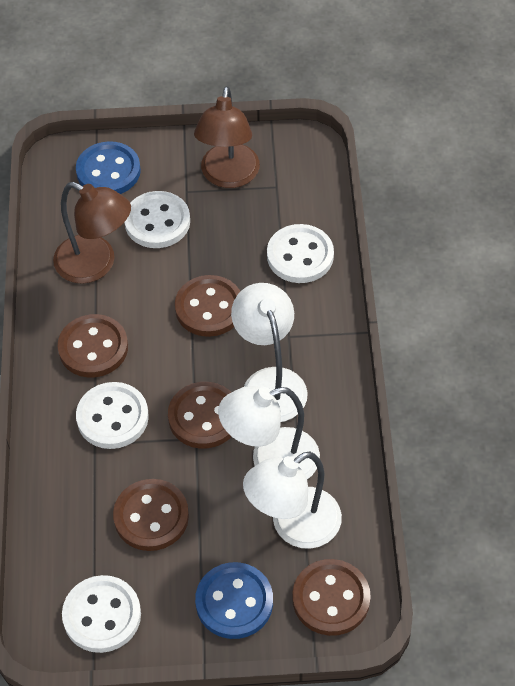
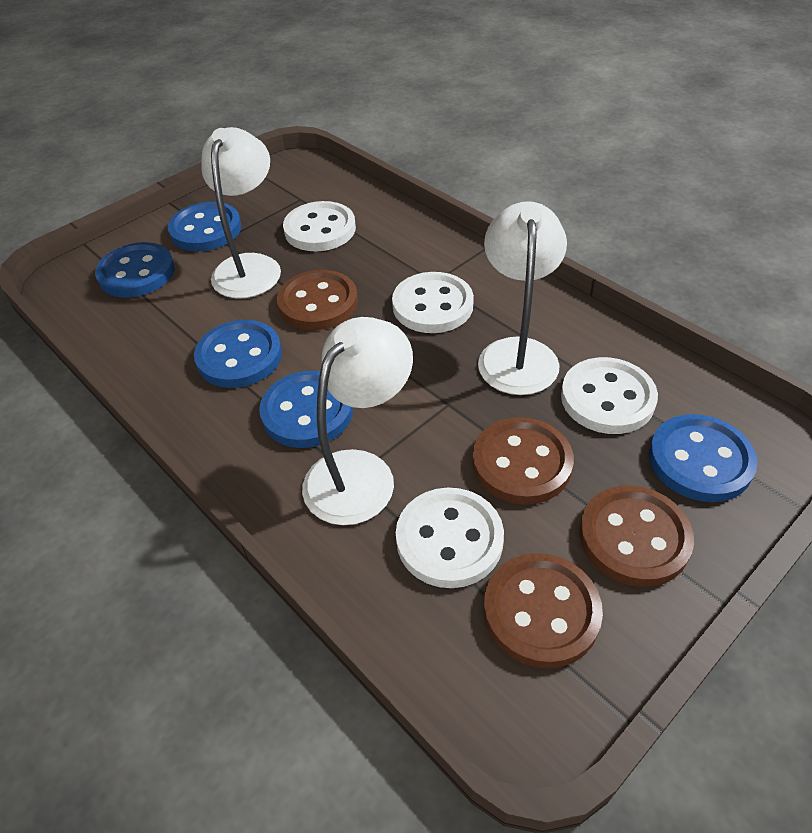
blue button: 2 -> 5
brown button: 5 -> 4
brown lamp: 2 -> 0

